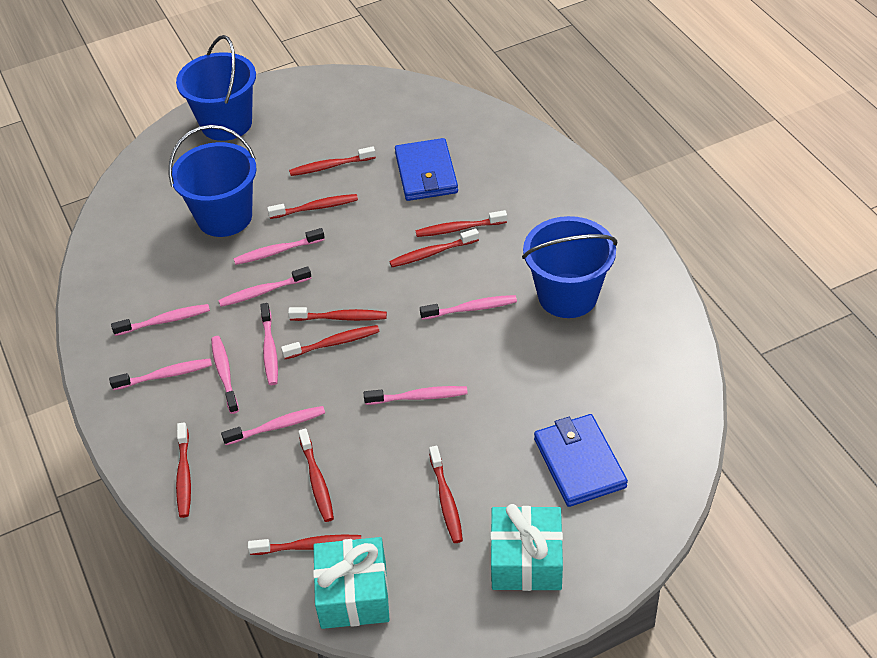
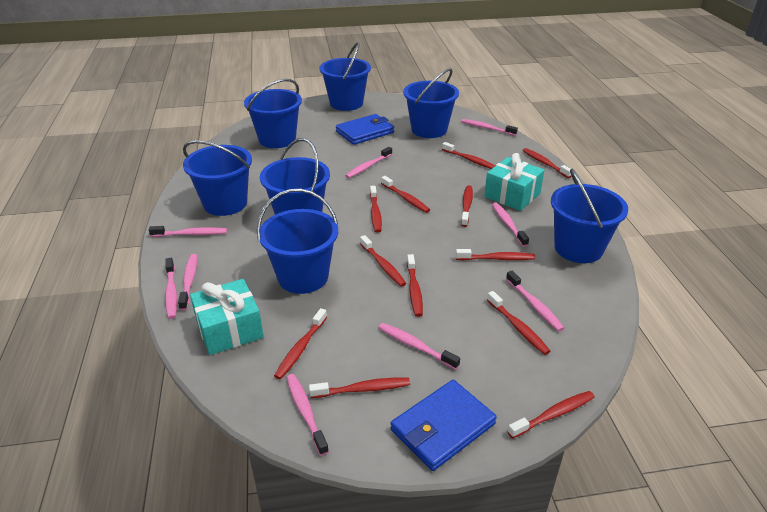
blue bucket: 3 -> 7
red toothbrush: 10 -> 12

